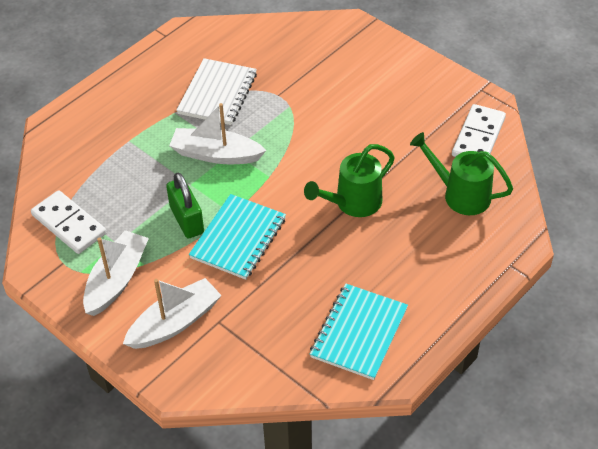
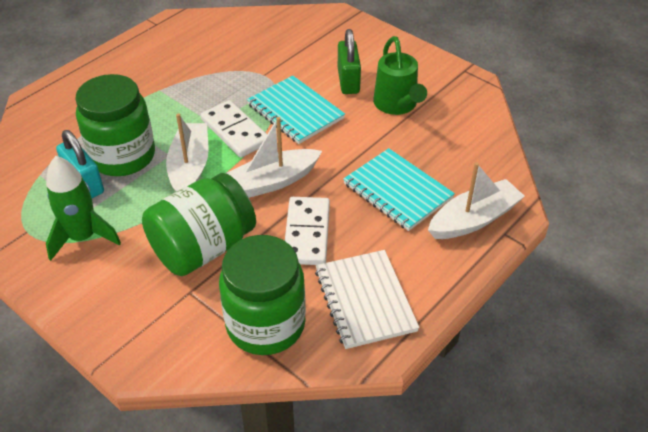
green jar: 0 -> 3
green rocket: 0 -> 1
green watering can: 2 -> 1
turquoise padlock: 0 -> 1

